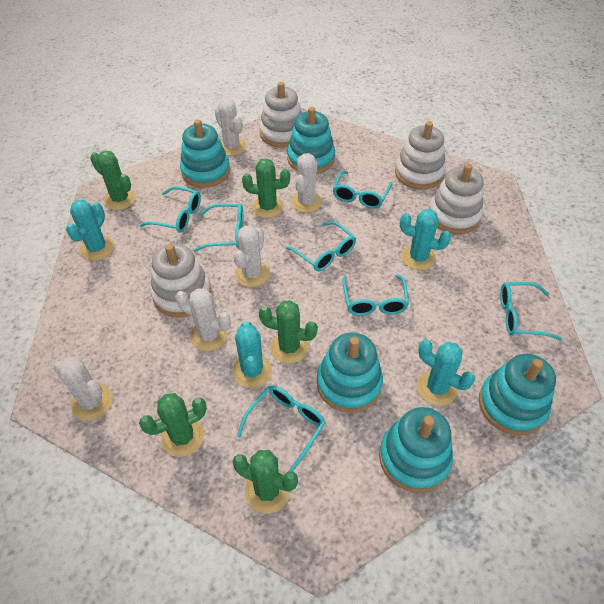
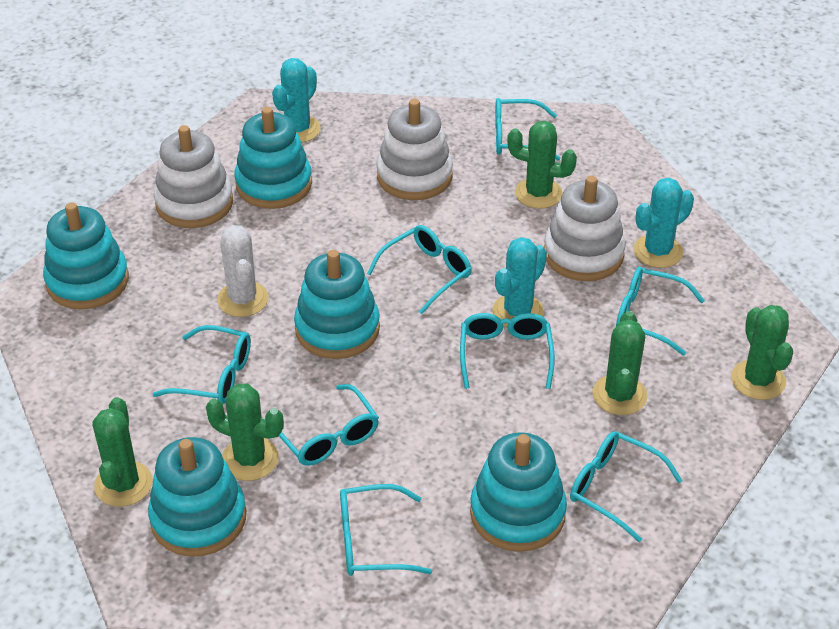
turquoise cactus: 4 -> 3
turquoise glasses: 7 -> 8
white cactus: 5 -> 1
white stacking toy: 4 -> 3

